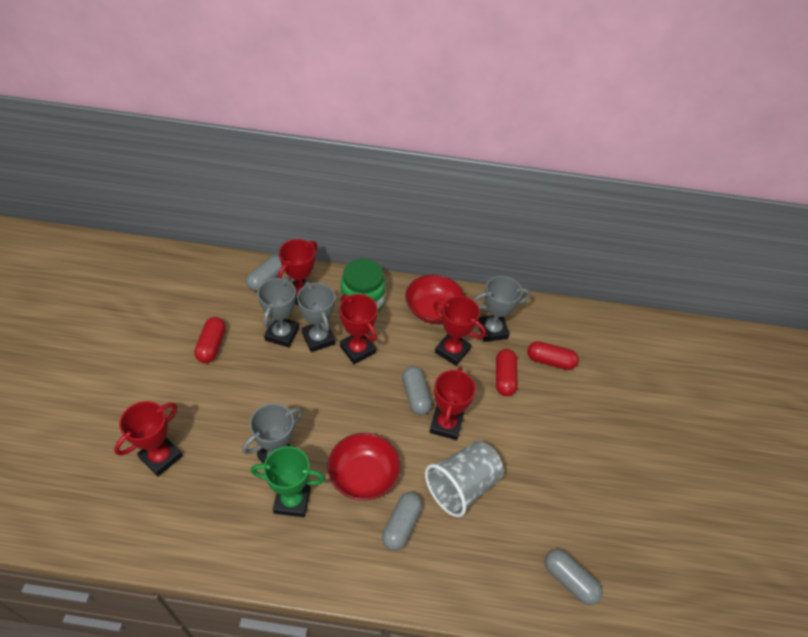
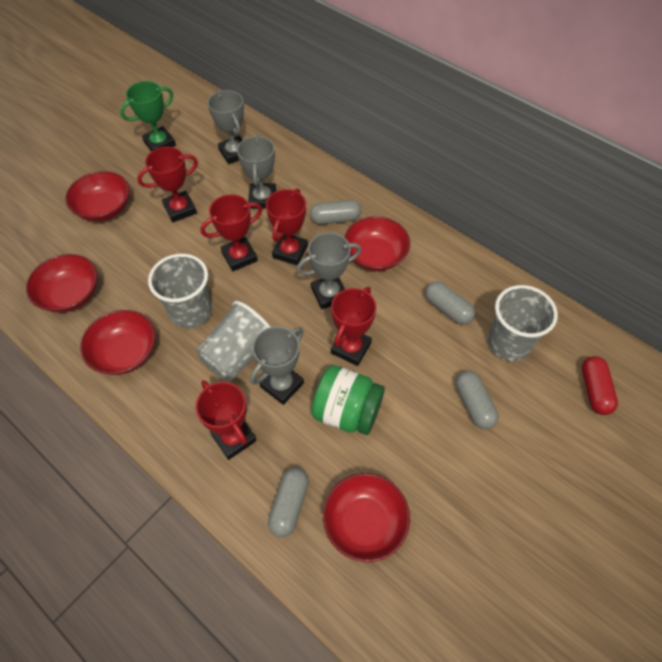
grey cup: 1 -> 3
red bowl: 2 -> 5
red capsule: 3 -> 1

